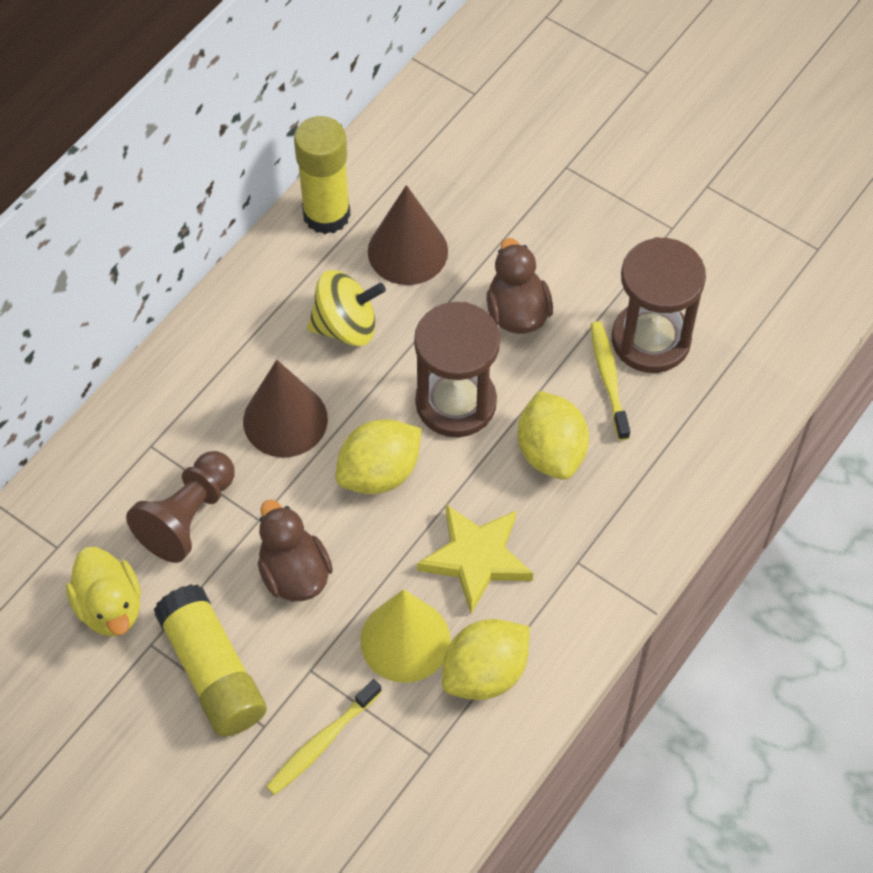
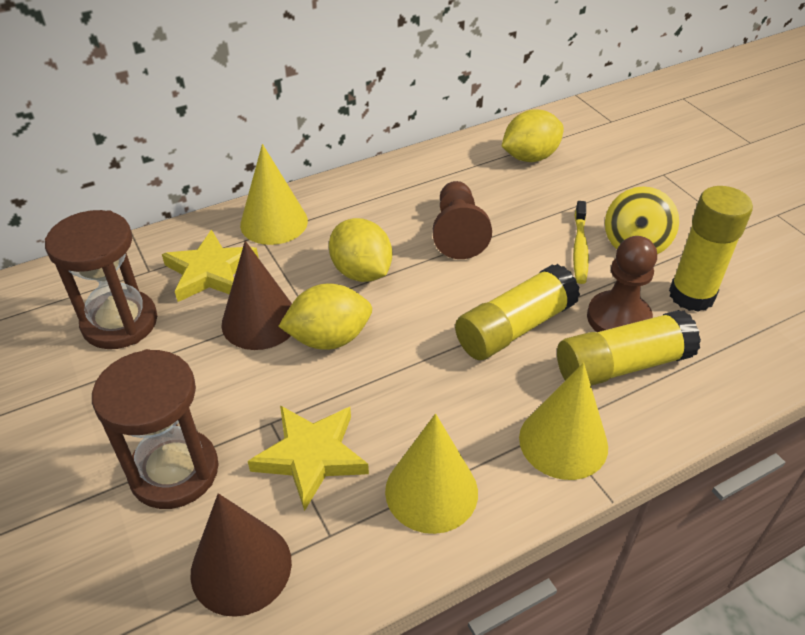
brown duck: 2 -> 0
brown pawn: 1 -> 2
yellow cone: 1 -> 3
yellow duck: 1 -> 0
yellow glue stick: 2 -> 3
yellow star: 1 -> 2
yellow toothbrush: 2 -> 1

